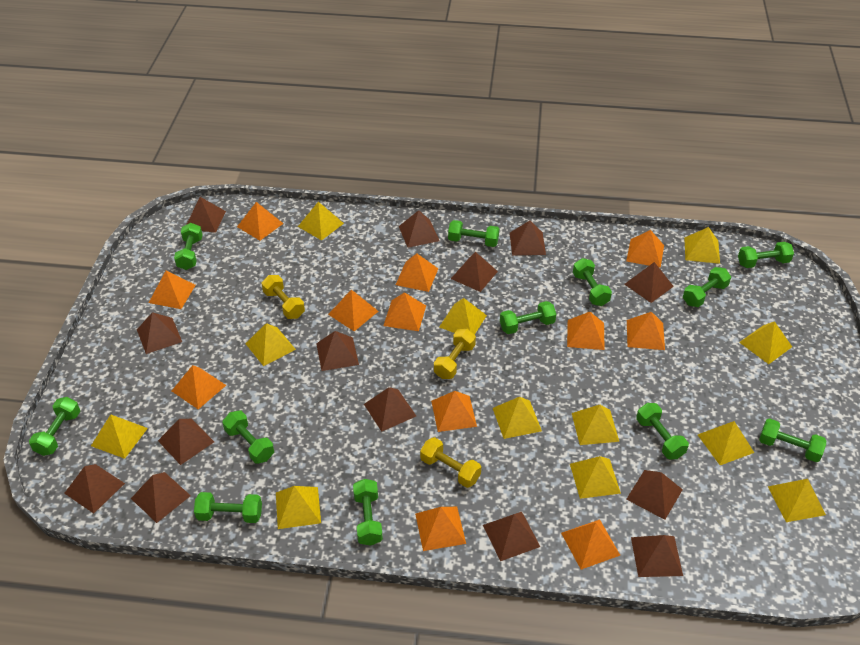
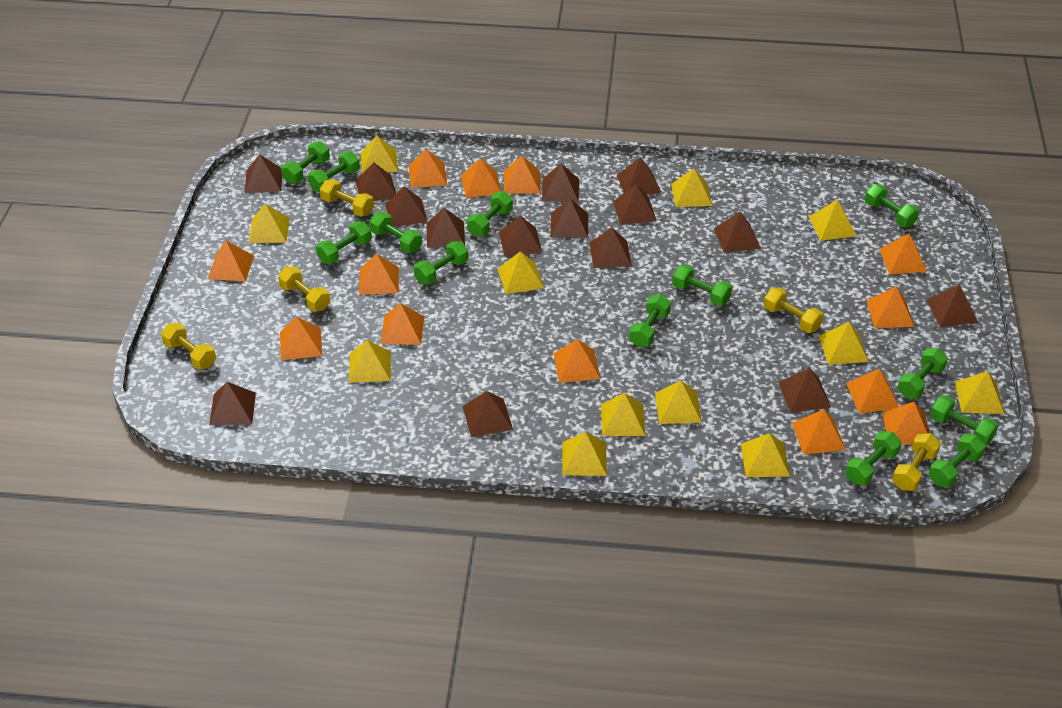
brown pyramid: 14 -> 15
green dumbbell: 12 -> 13
orange pyramid: 12 -> 13
yellow dumbbell: 3 -> 5

